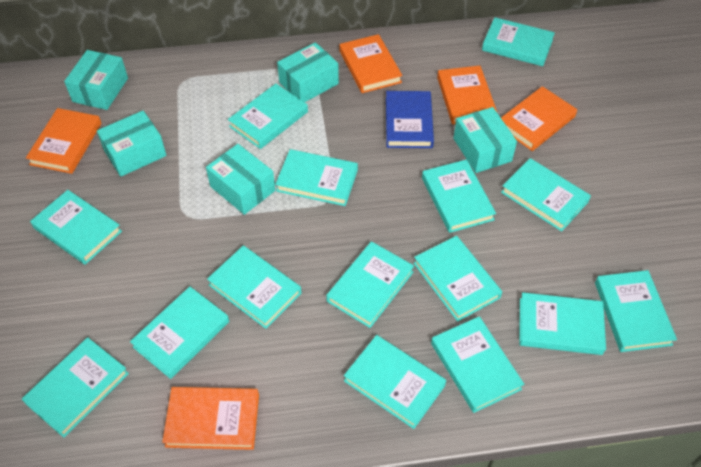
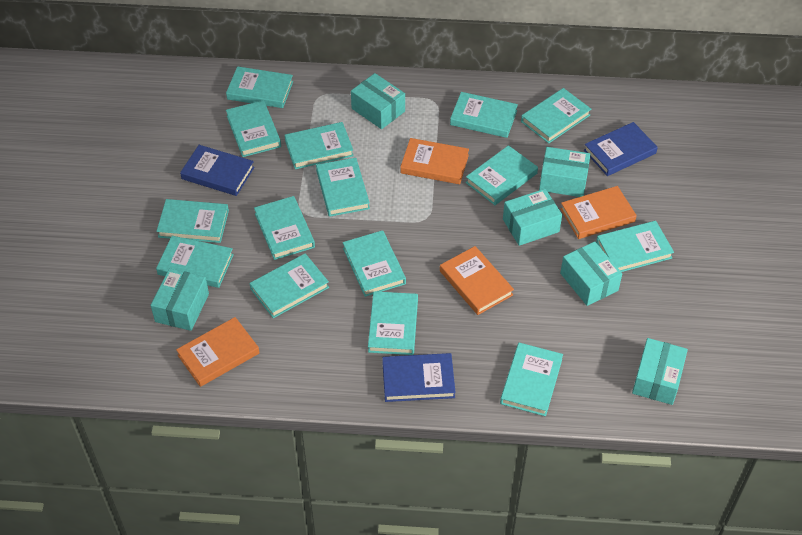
blue book: 1 -> 3
orange book: 5 -> 4
turquoise box: 5 -> 6

